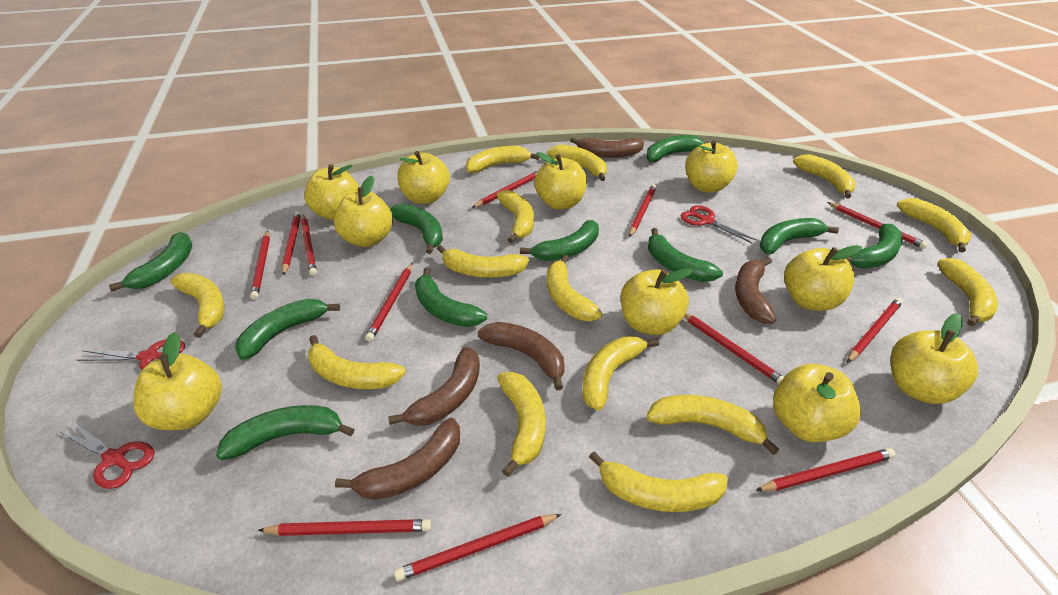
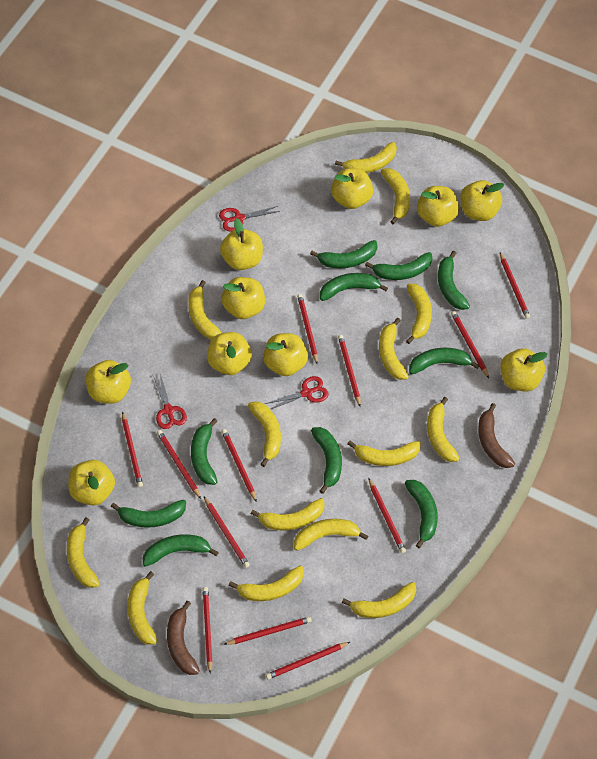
brown banana: 5 -> 2

